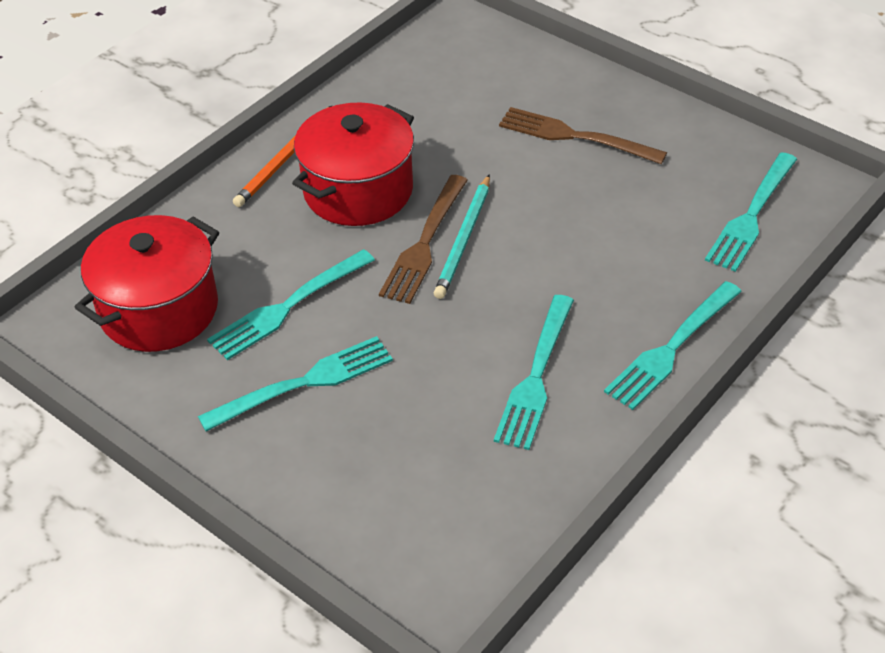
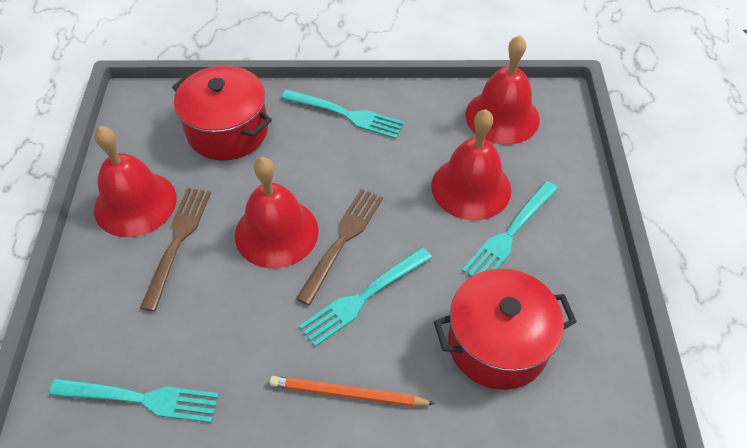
red bell: 0 -> 4
turquoise fork: 5 -> 4
turquoise pencil: 1 -> 0

